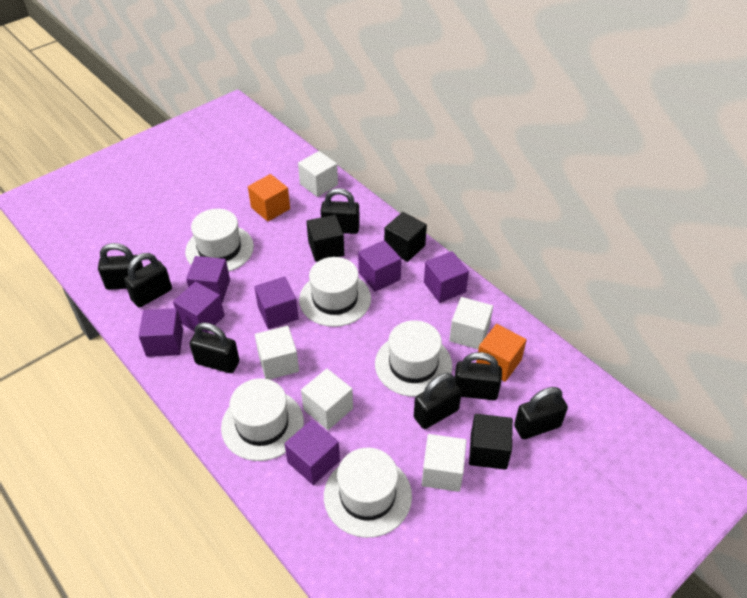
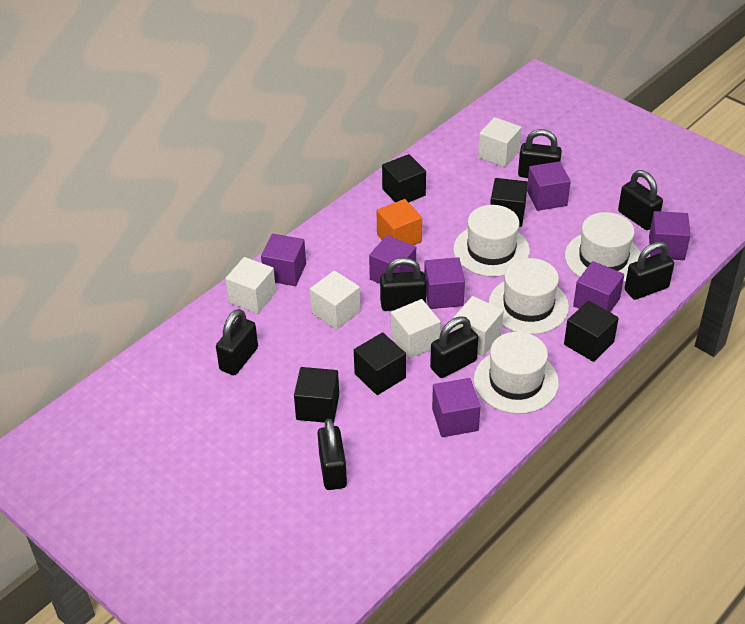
black cube: 3 -> 5
orange cube: 2 -> 1
white hat: 5 -> 4

